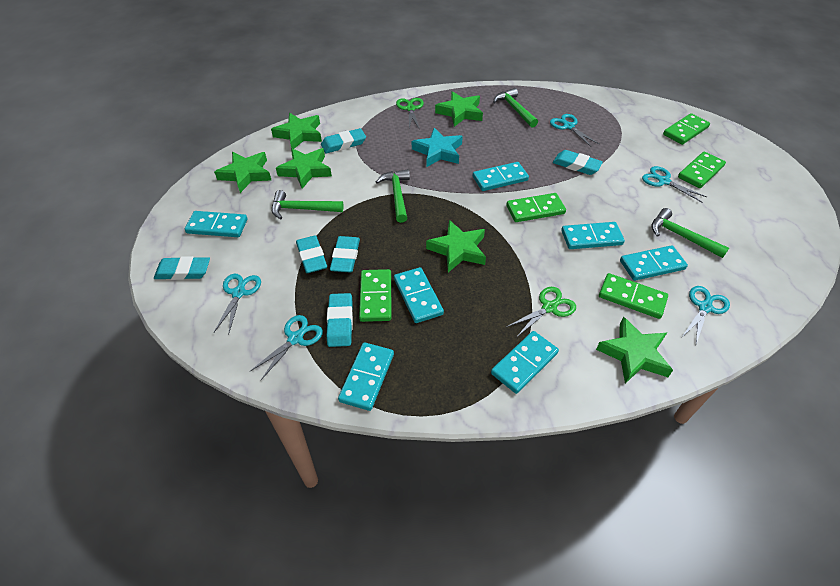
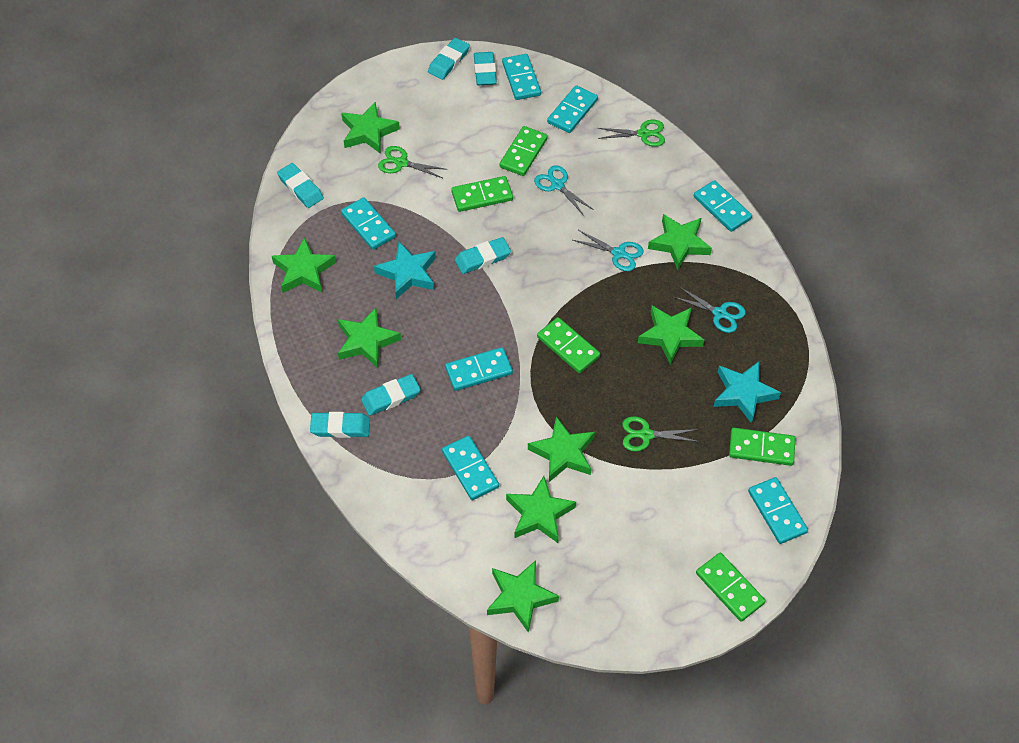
green hammer: 4 -> 0
green scissors: 2 -> 3
green star: 6 -> 8
turquoise scissors: 5 -> 3
turquoise star: 1 -> 2

